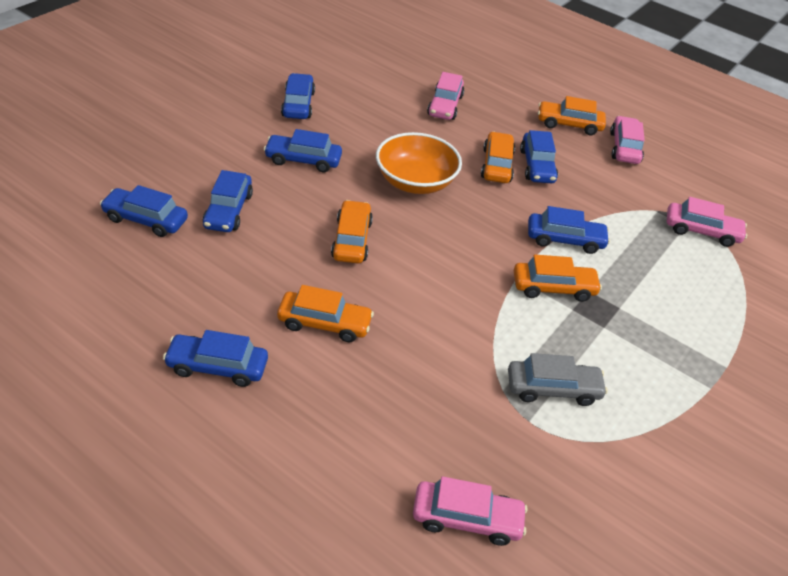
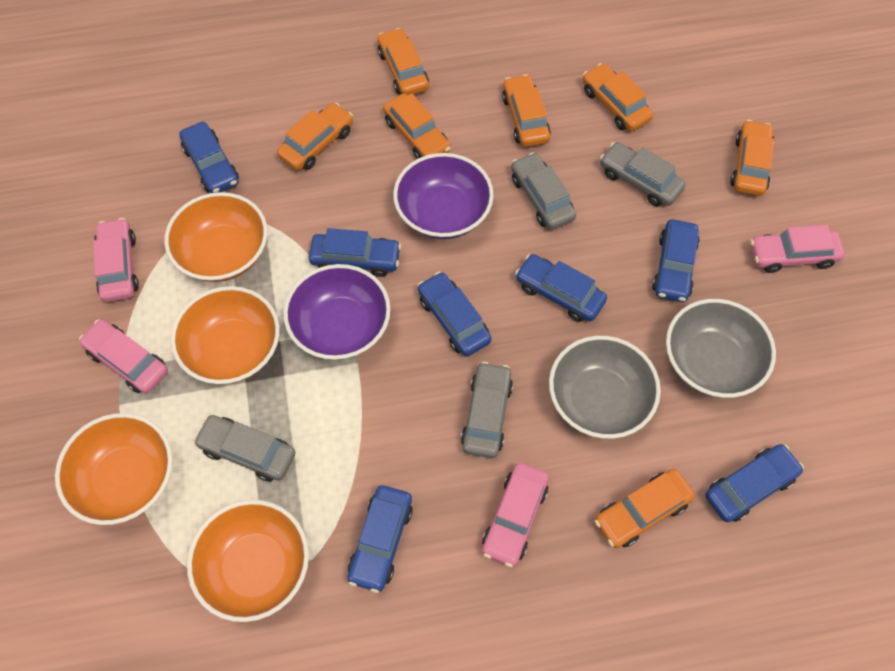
grey bowl: 0 -> 2
grey car: 1 -> 4
orange bowl: 1 -> 4
orange car: 5 -> 7
purple bowl: 0 -> 2

